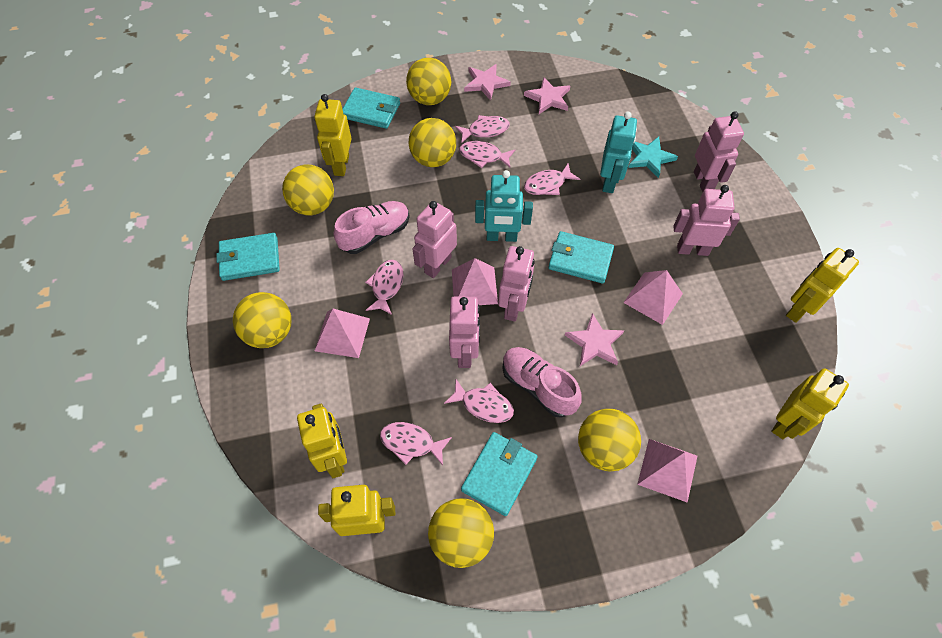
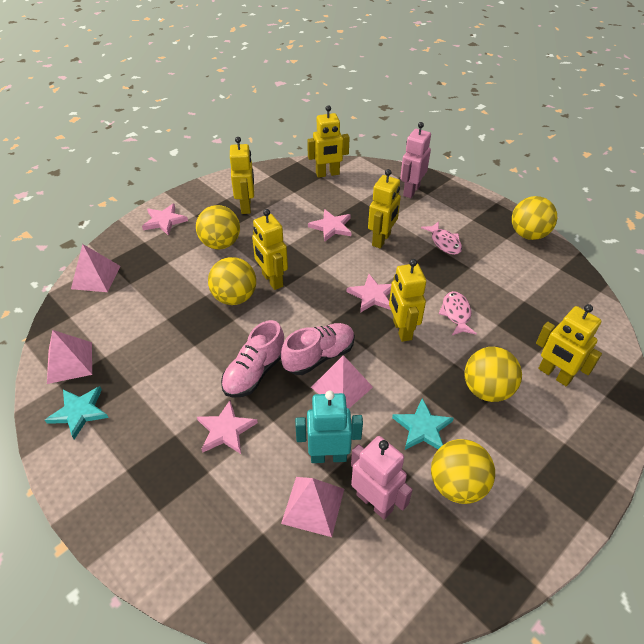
pink fish: 6 -> 2
pink robot: 5 -> 2
pink star: 3 -> 4
turquoise robot: 2 -> 1
turquoise star: 1 -> 2
turquoise wallet: 4 -> 0
yellow ball: 6 -> 5
yellow robot: 5 -> 6

